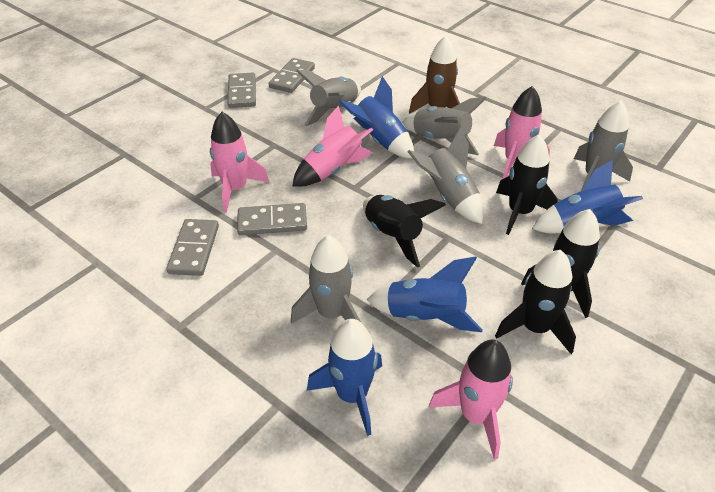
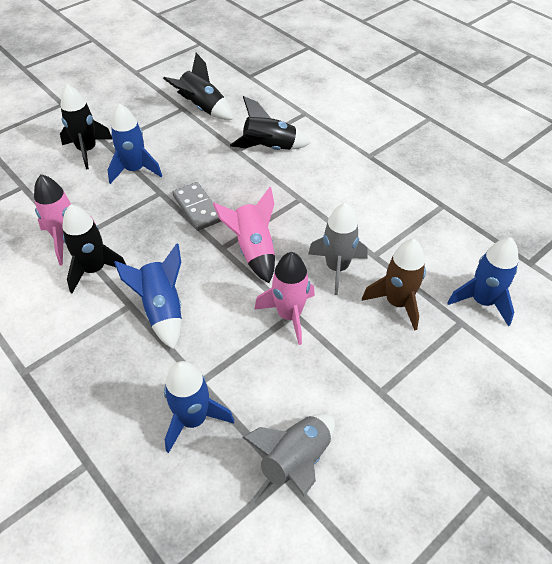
grey domino: 4 -> 1
grey rocket: 5 -> 2
pink rocket: 4 -> 3

